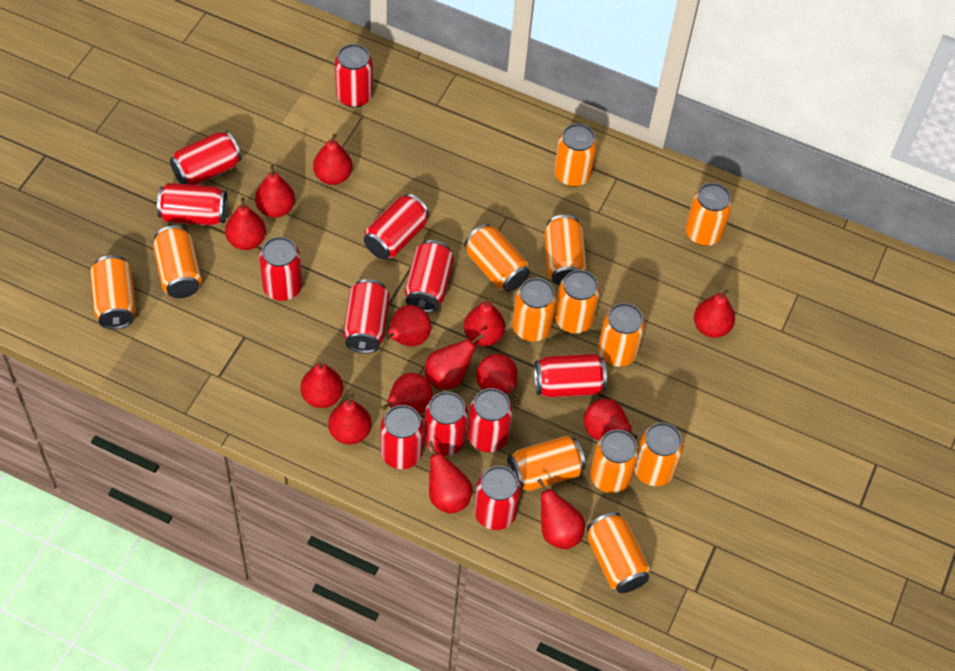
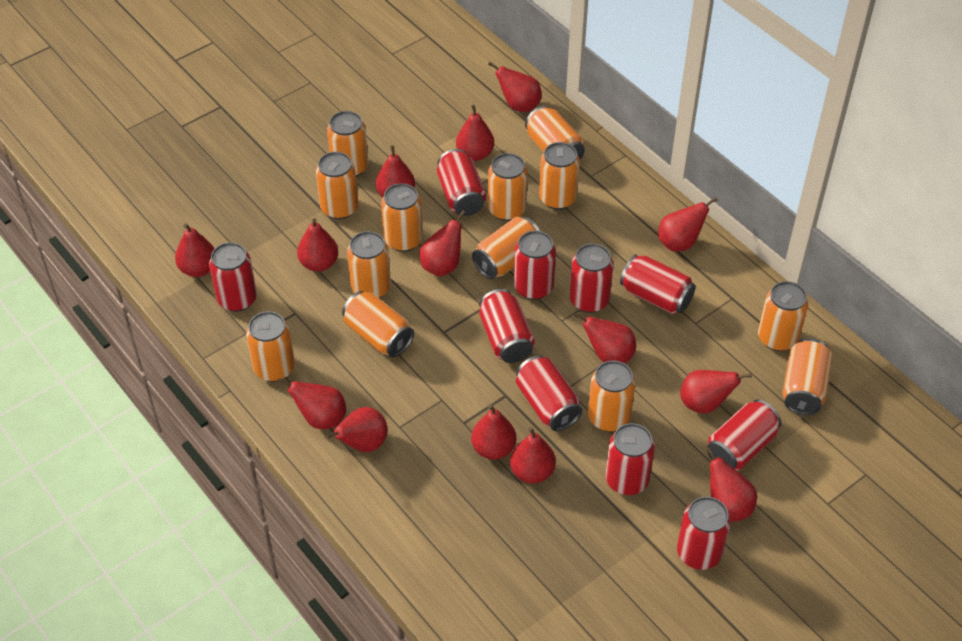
red can: 12 -> 10

